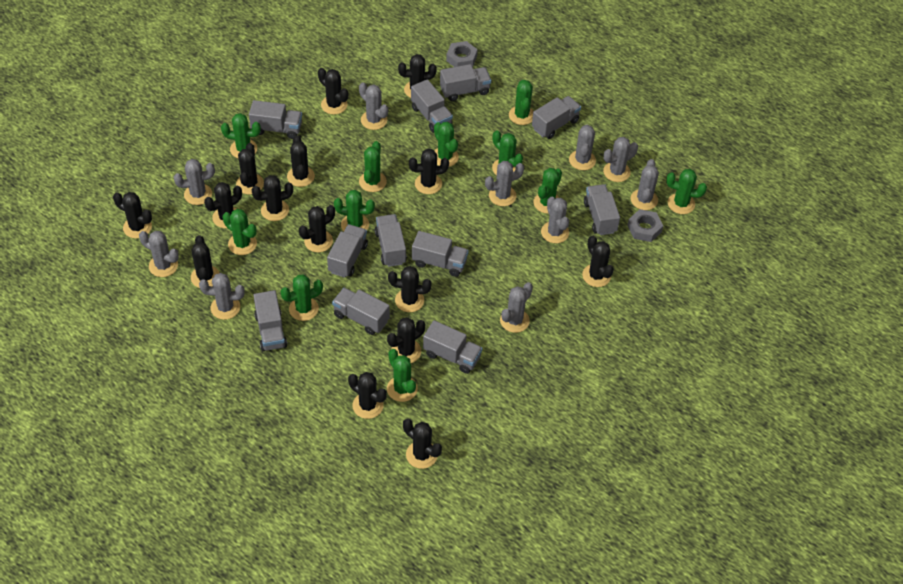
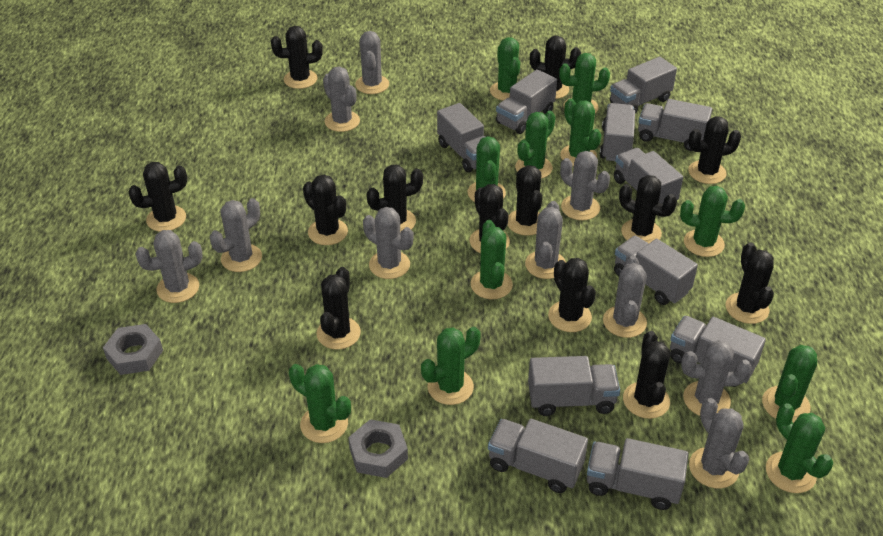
black cactus: 15 -> 13

